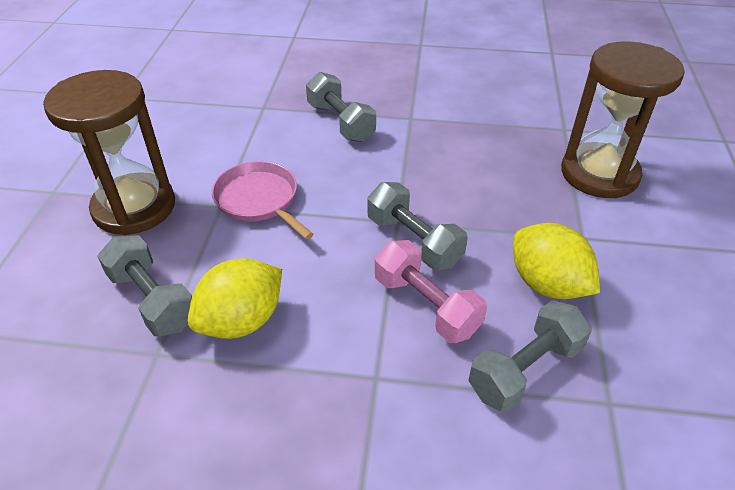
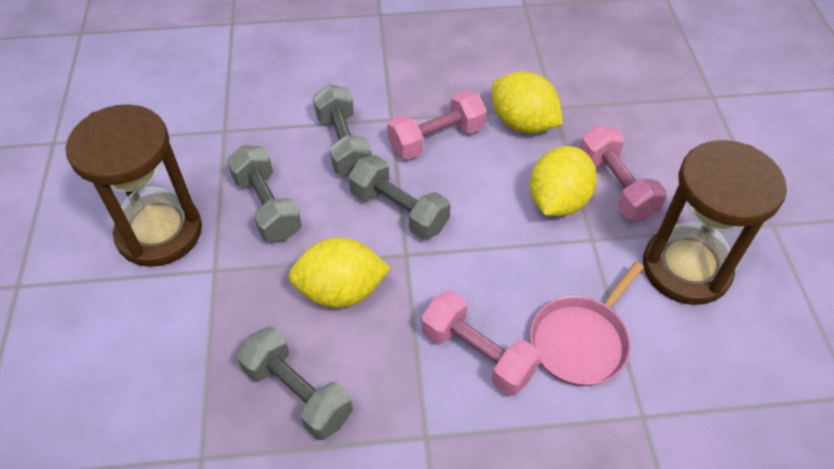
pink dumbbell: 1 -> 3
yellow lemon: 2 -> 3

